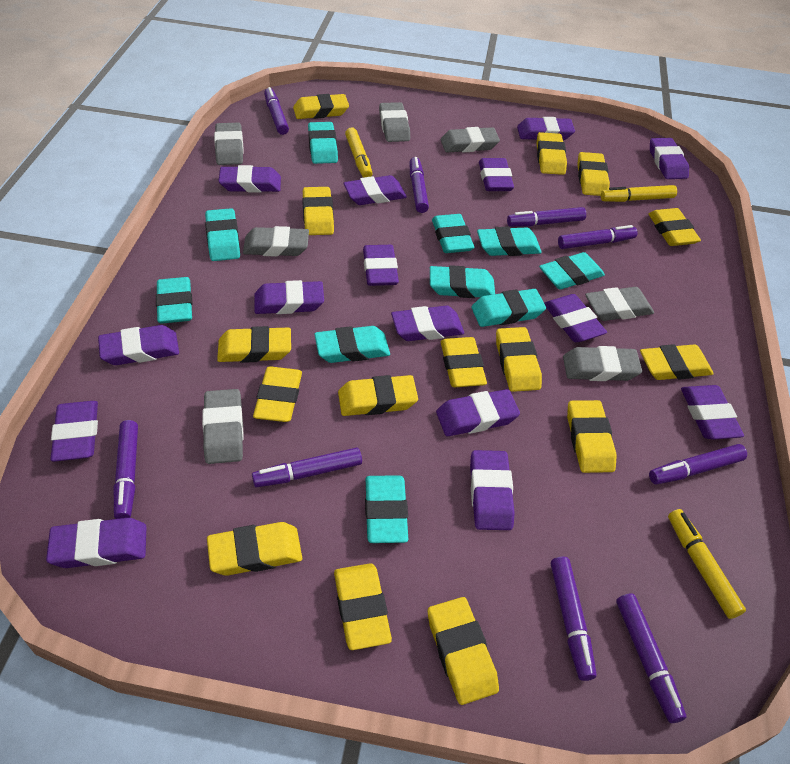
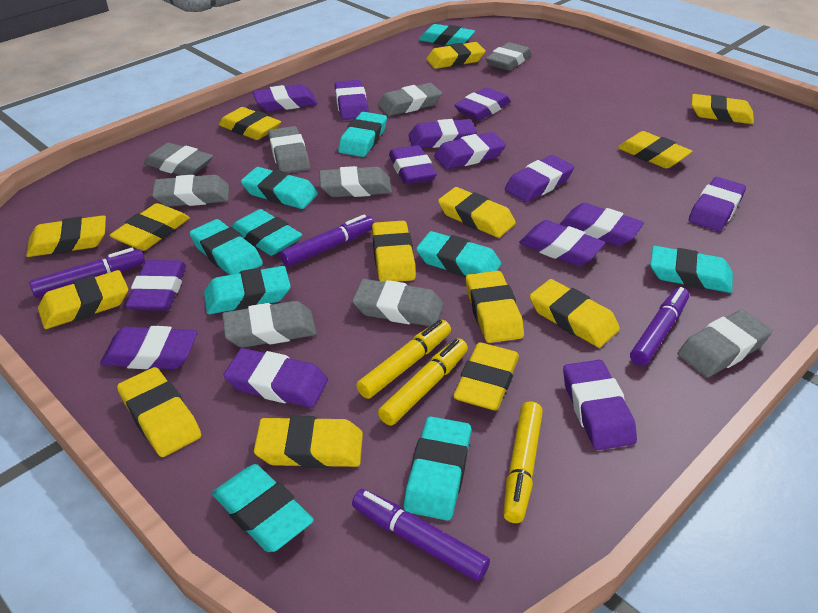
grey eraser: 7 -> 9
purple eraser: 15 -> 14
purple marker: 9 -> 4
yellow eraser: 15 -> 14

